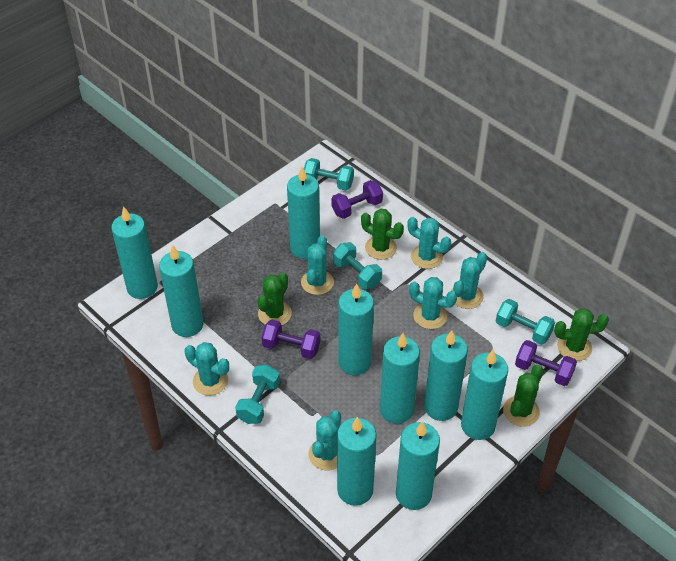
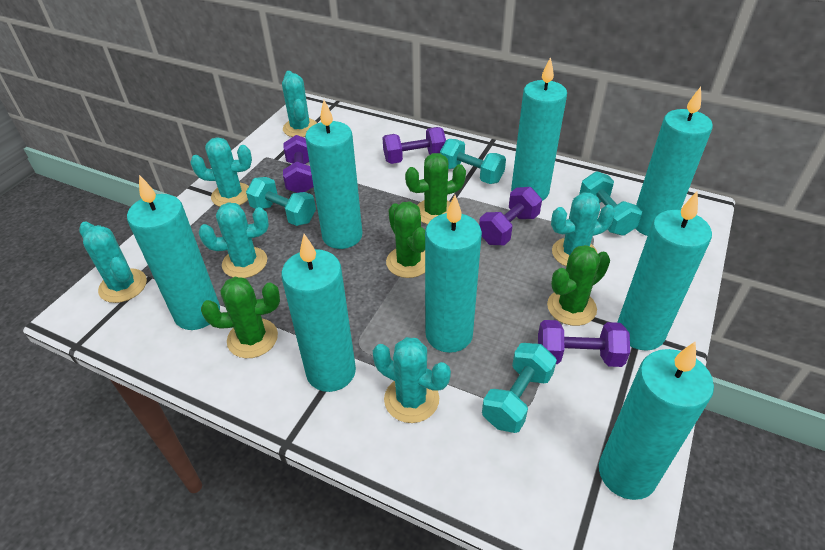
purple dumbbell: 3 -> 4
turquoise candle: 9 -> 8

